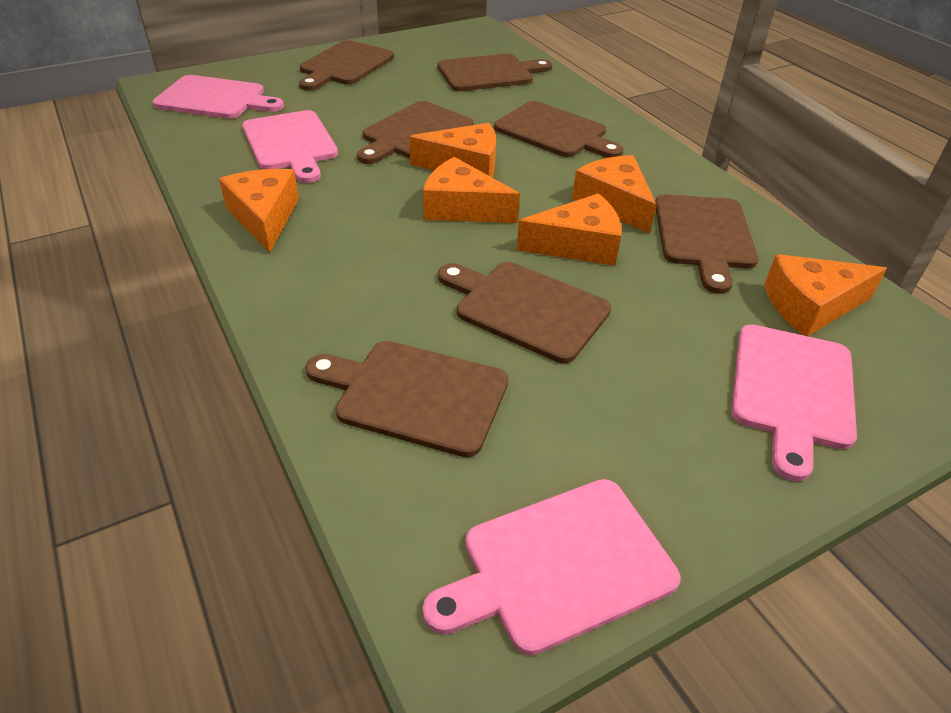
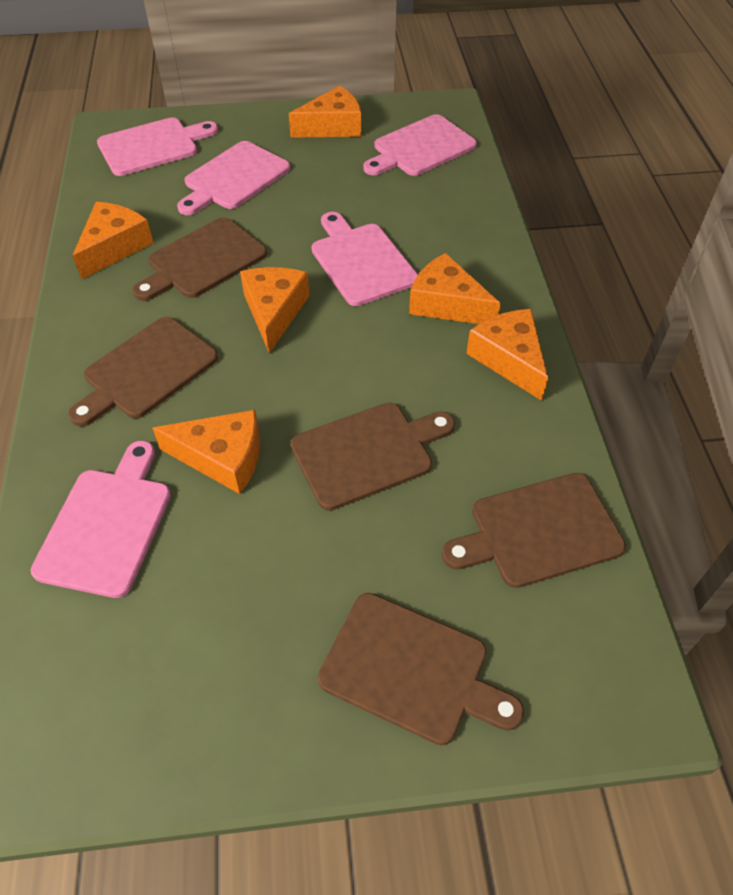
brown cutting board: 7 -> 5
pink cutting board: 4 -> 5

